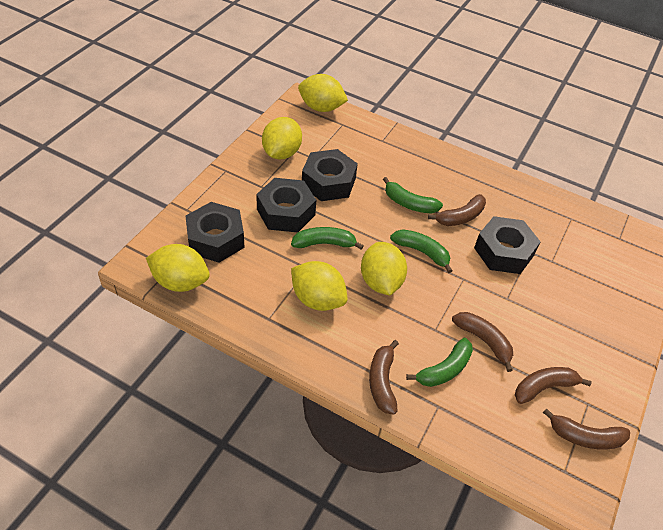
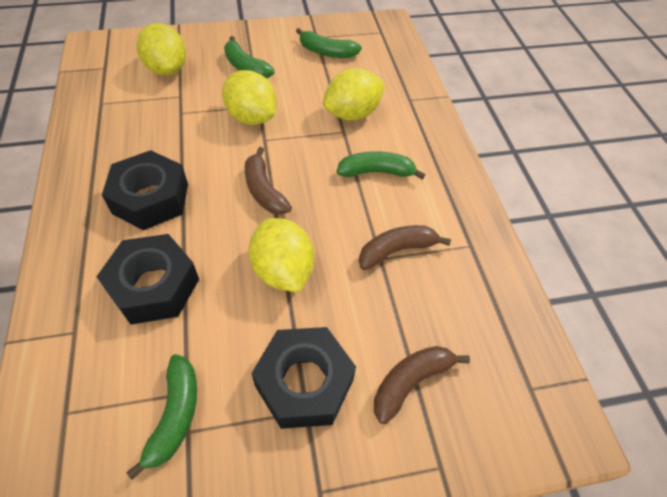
black nut: 4 -> 3
brown banana: 5 -> 3
yellow lemon: 5 -> 4

